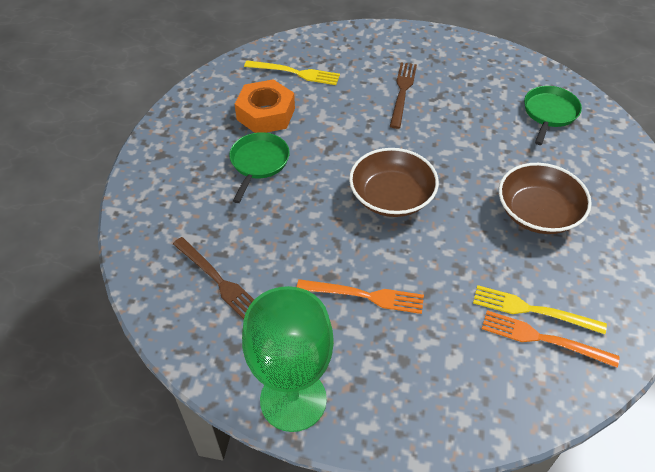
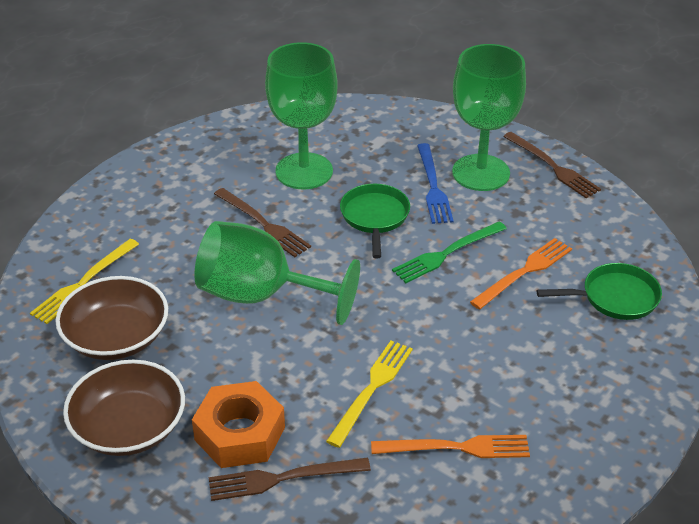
blue fork: 0 -> 1
brown fork: 2 -> 3
green fork: 0 -> 1
green goblet: 1 -> 3

